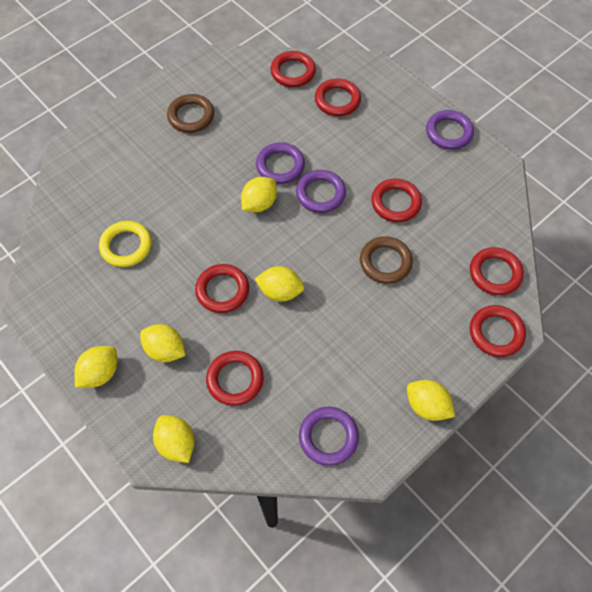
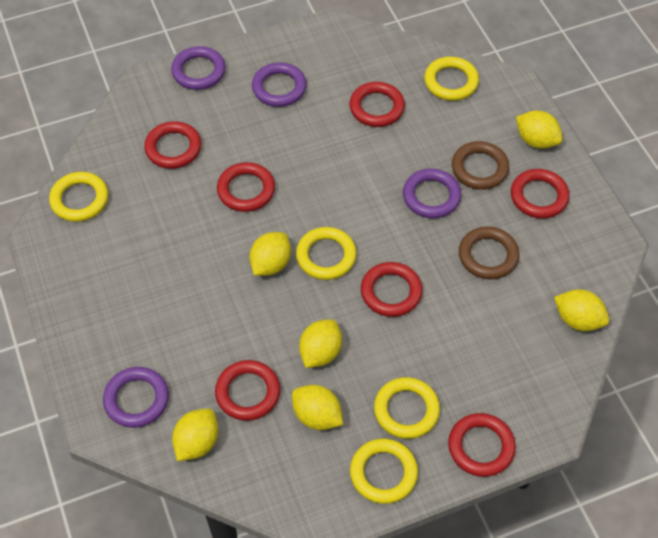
yellow ring: 1 -> 5

